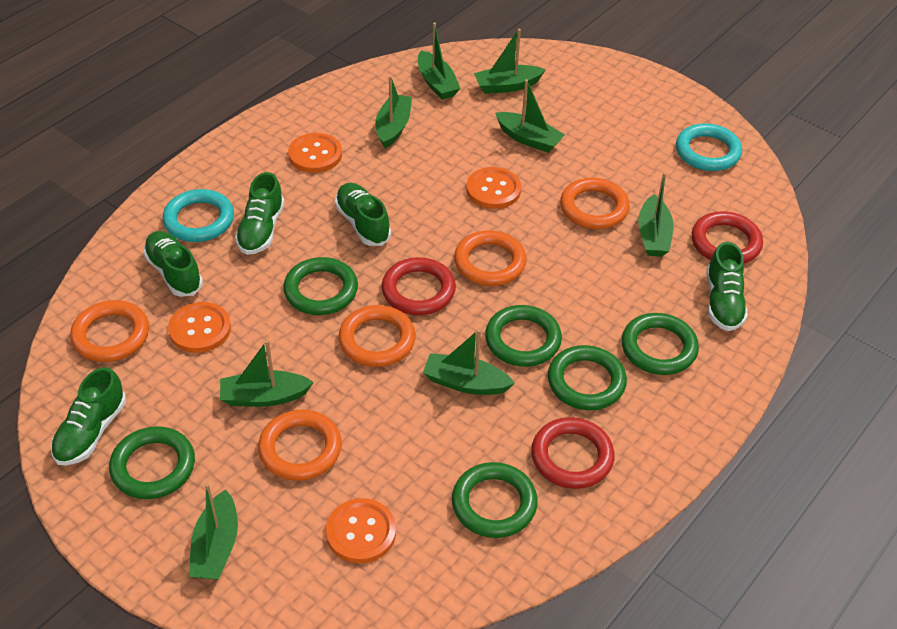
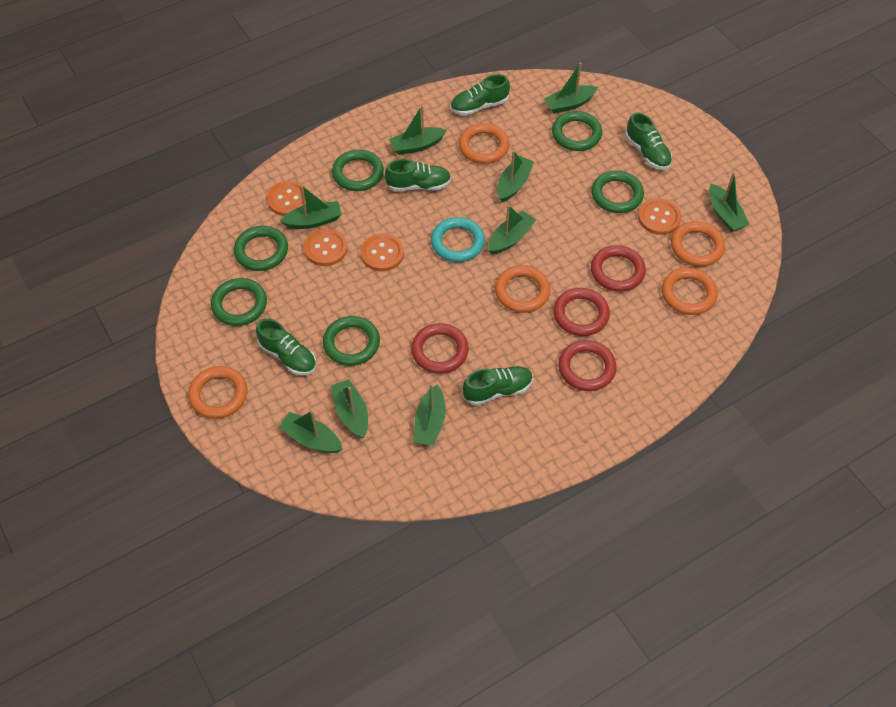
green boat: 8 -> 9
red ring: 3 -> 4
turquoise ring: 2 -> 1

